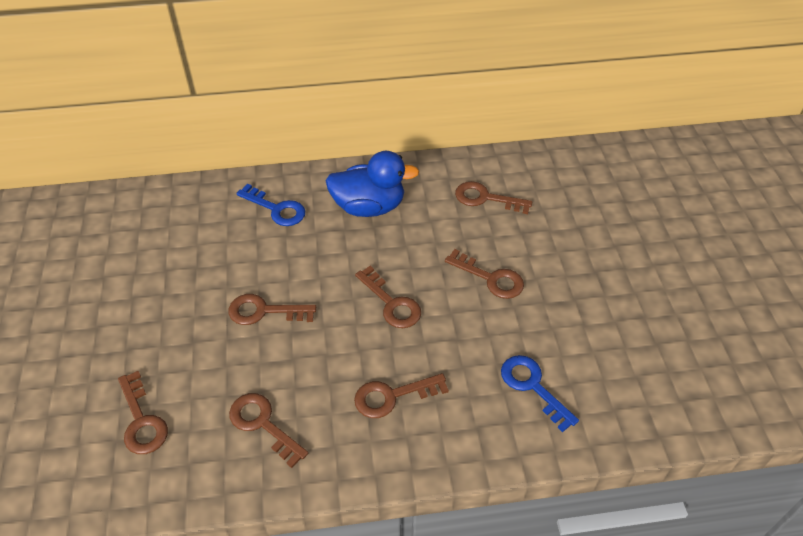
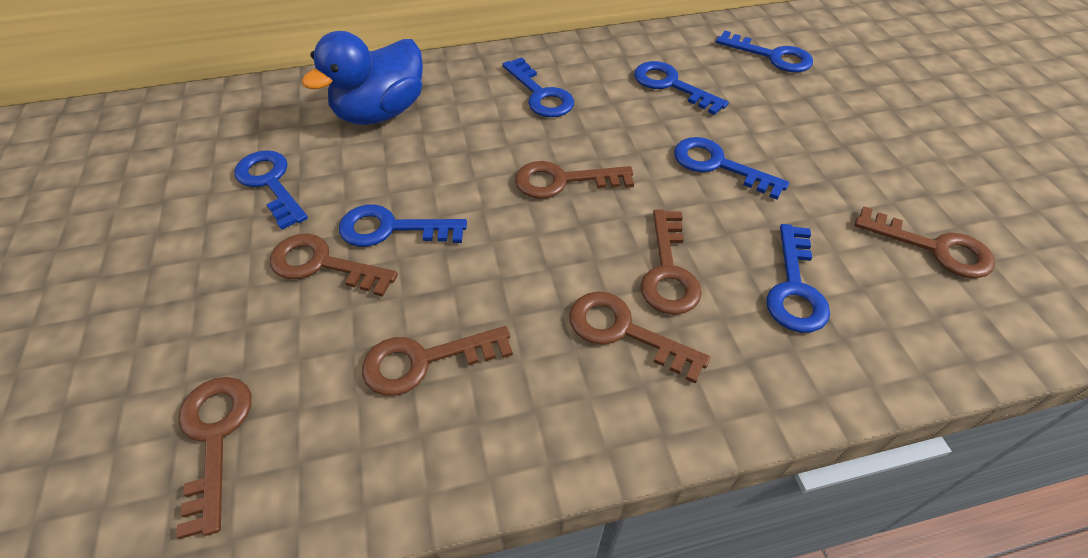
blue key: 2 -> 7

